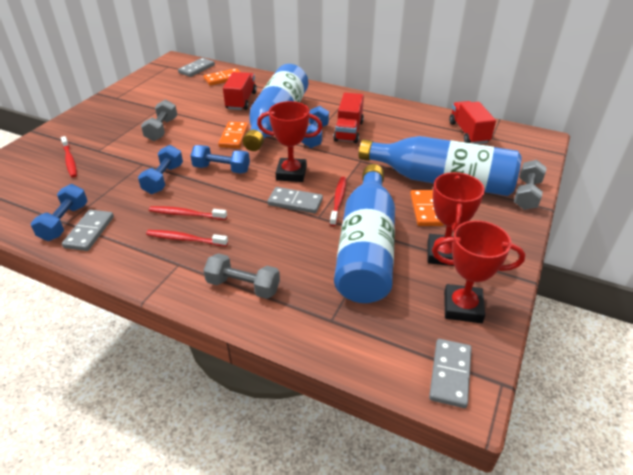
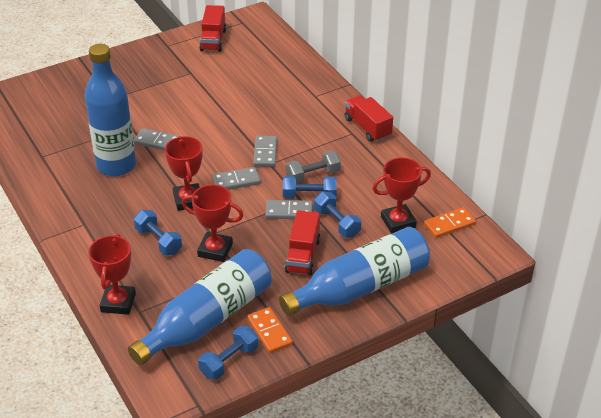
grey dumbbell: 3 -> 1
orange domino: 3 -> 2
red toothbrush: 4 -> 0
red trophy: 3 -> 4

